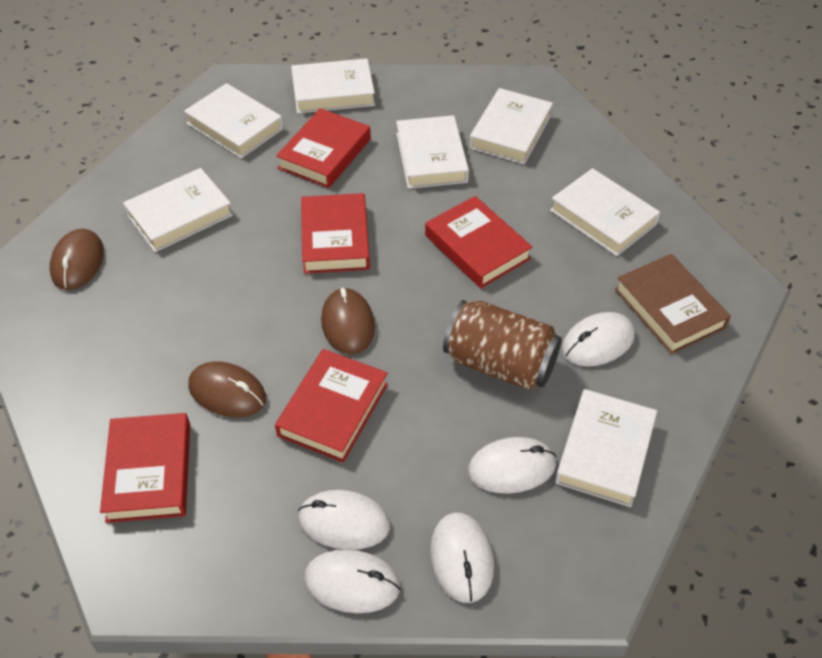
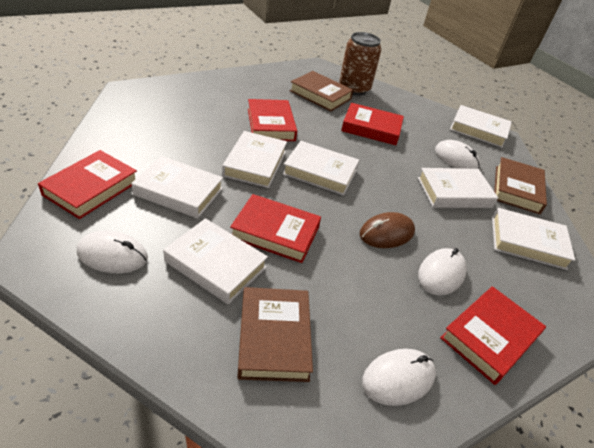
brown book: 1 -> 3
brown mouse: 3 -> 1
white mouse: 5 -> 4

